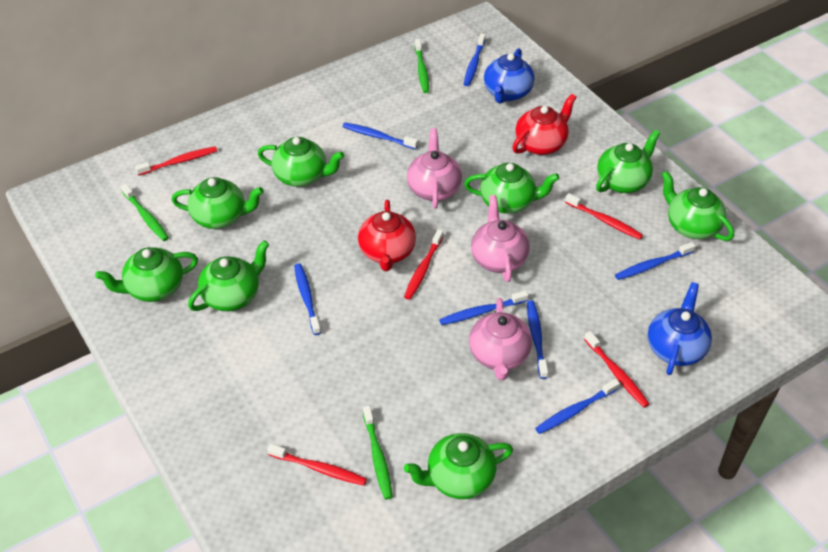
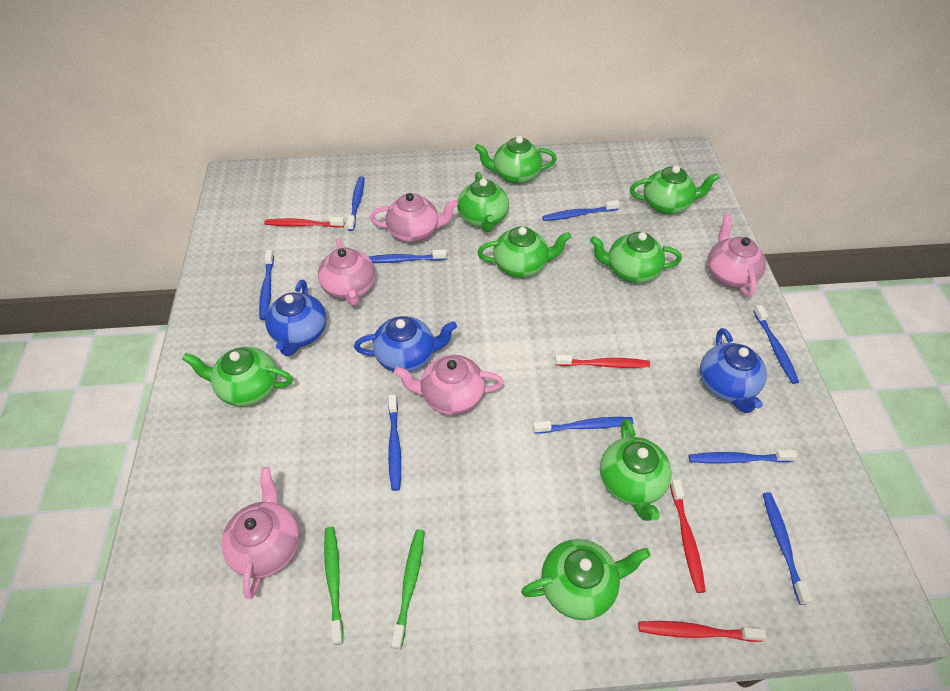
blue teapot: 2 -> 3
blue toothbrush: 7 -> 9
green toothbrush: 3 -> 2
pink teapot: 3 -> 5
red teapot: 2 -> 0
red toothbrush: 5 -> 4

